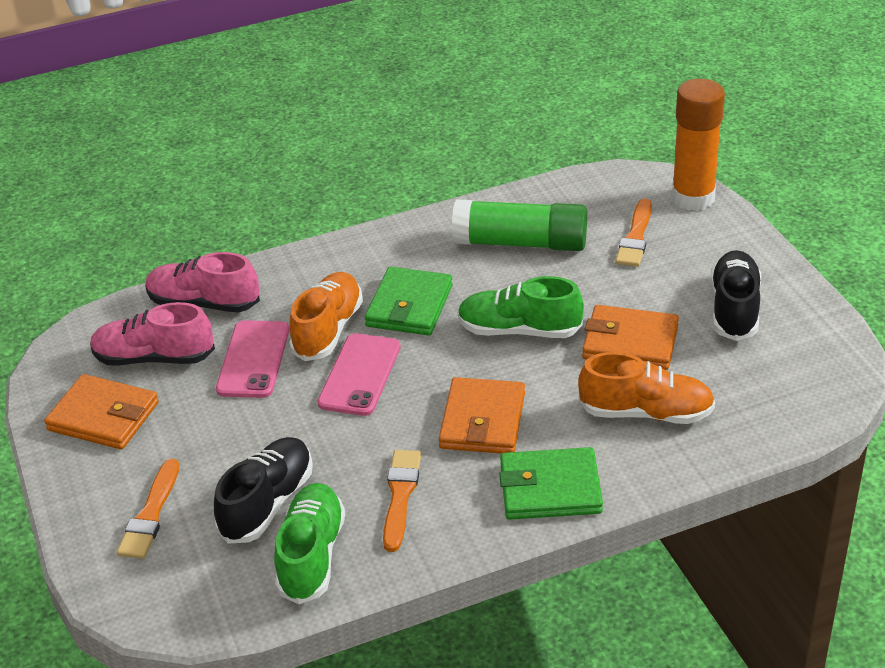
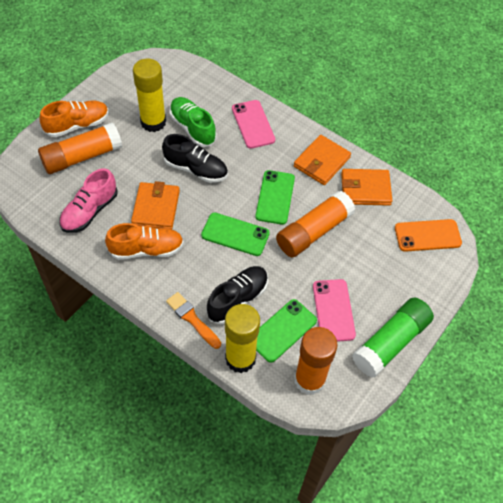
green phone: 0 -> 3
green shoe: 2 -> 1
green wallet: 2 -> 0
orange brush: 3 -> 1
orange glue stick: 1 -> 3
orange phone: 0 -> 1
pink shoe: 2 -> 1
yellow glue stick: 0 -> 2

